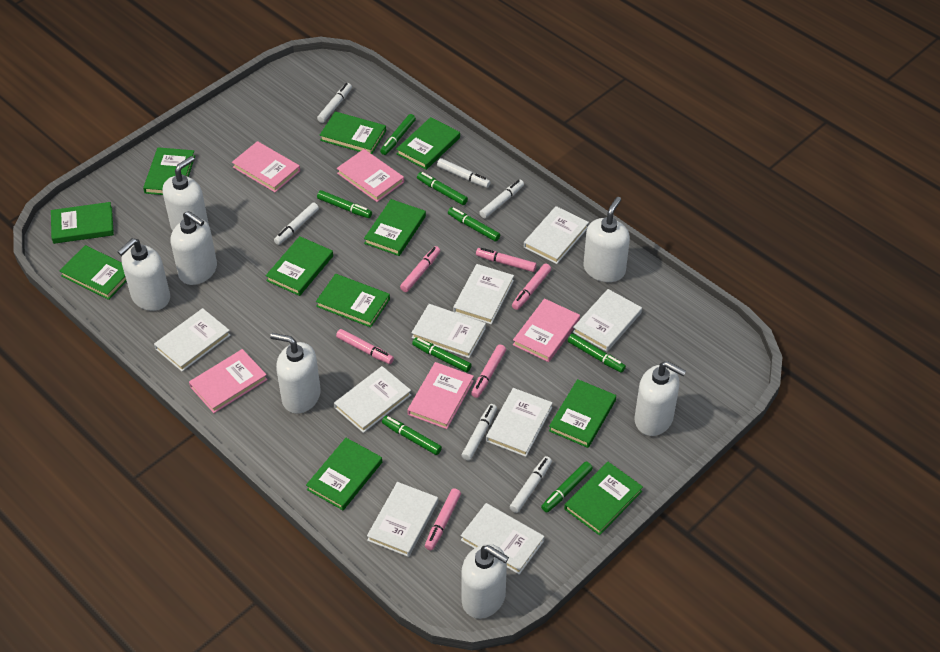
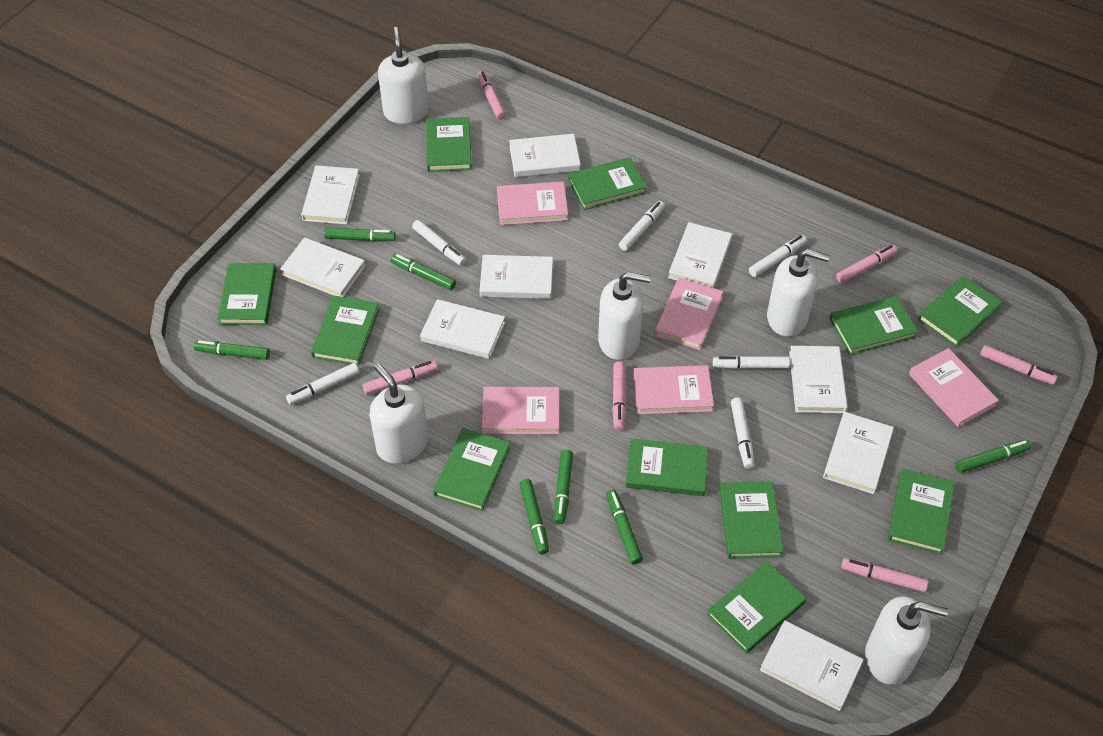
green marker: 8 -> 7
white soap dispenser: 7 -> 5

